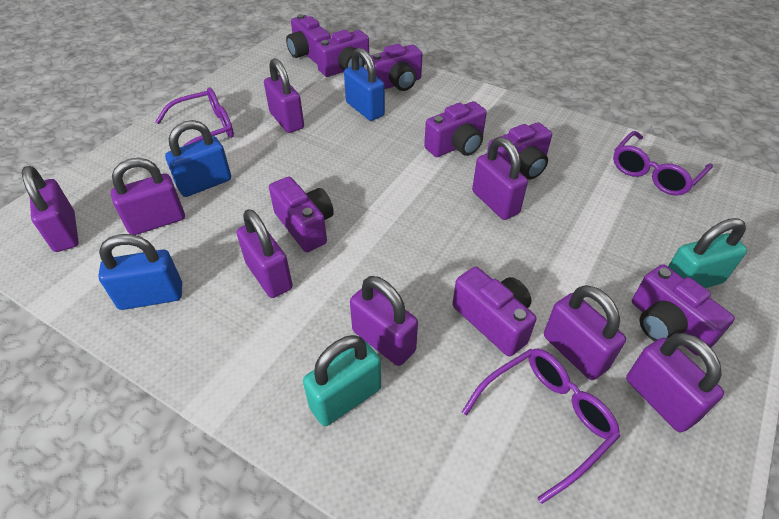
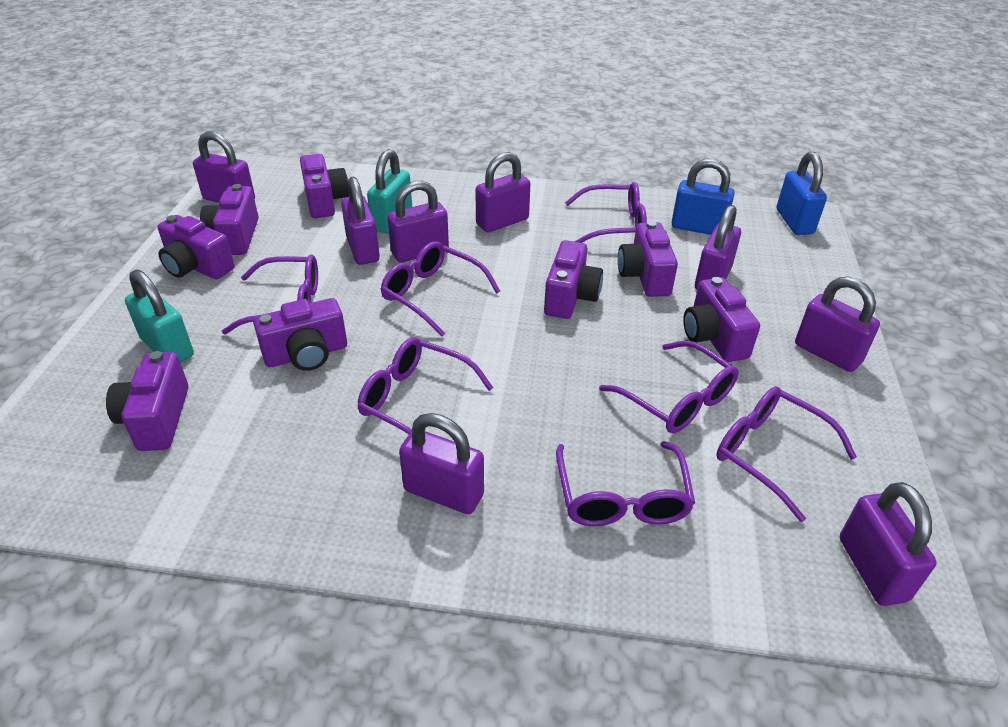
blue padlock: 3 -> 2
purple glasses: 3 -> 7

